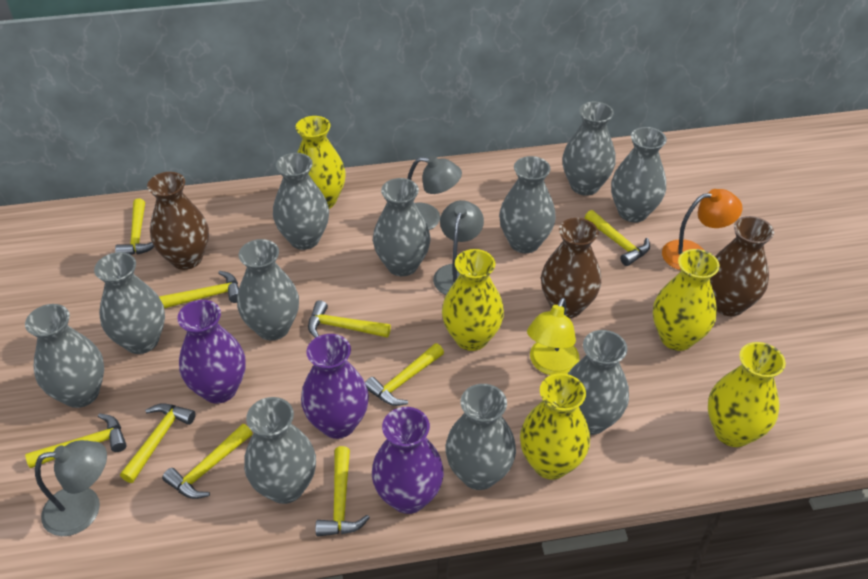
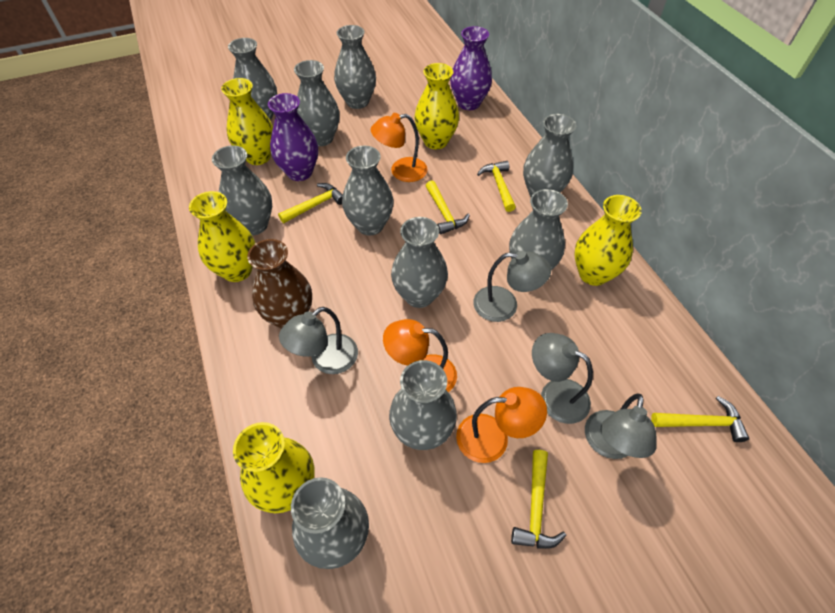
brown vase: 3 -> 1
grey lamp: 3 -> 4
grey vase: 11 -> 10
orange lamp: 1 -> 3
purple vase: 3 -> 2
yellow hammer: 9 -> 5
yellow lamp: 1 -> 0

